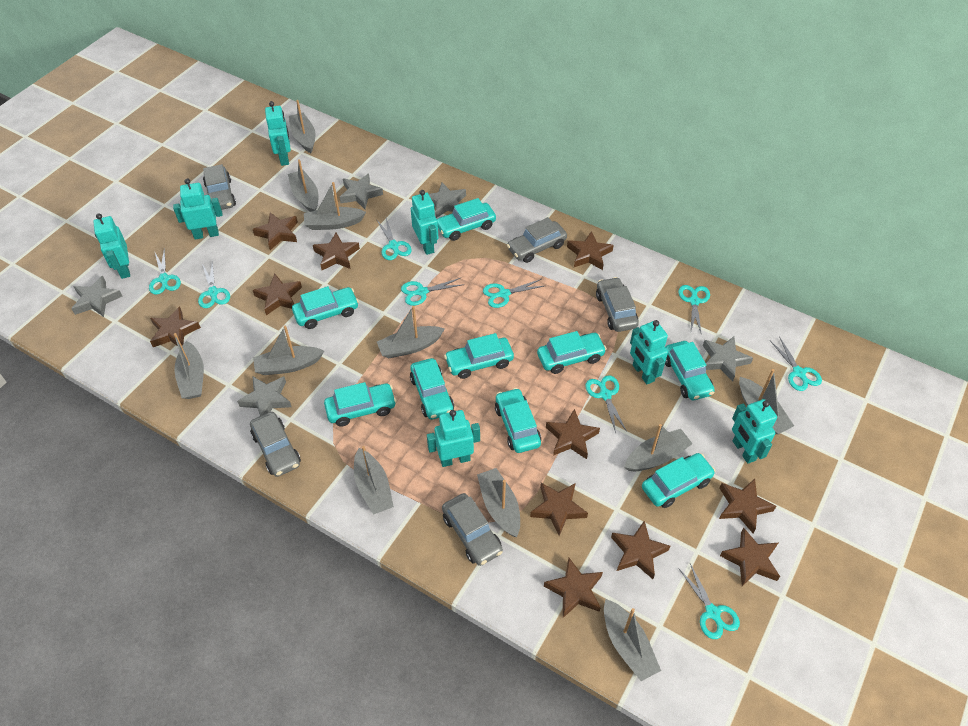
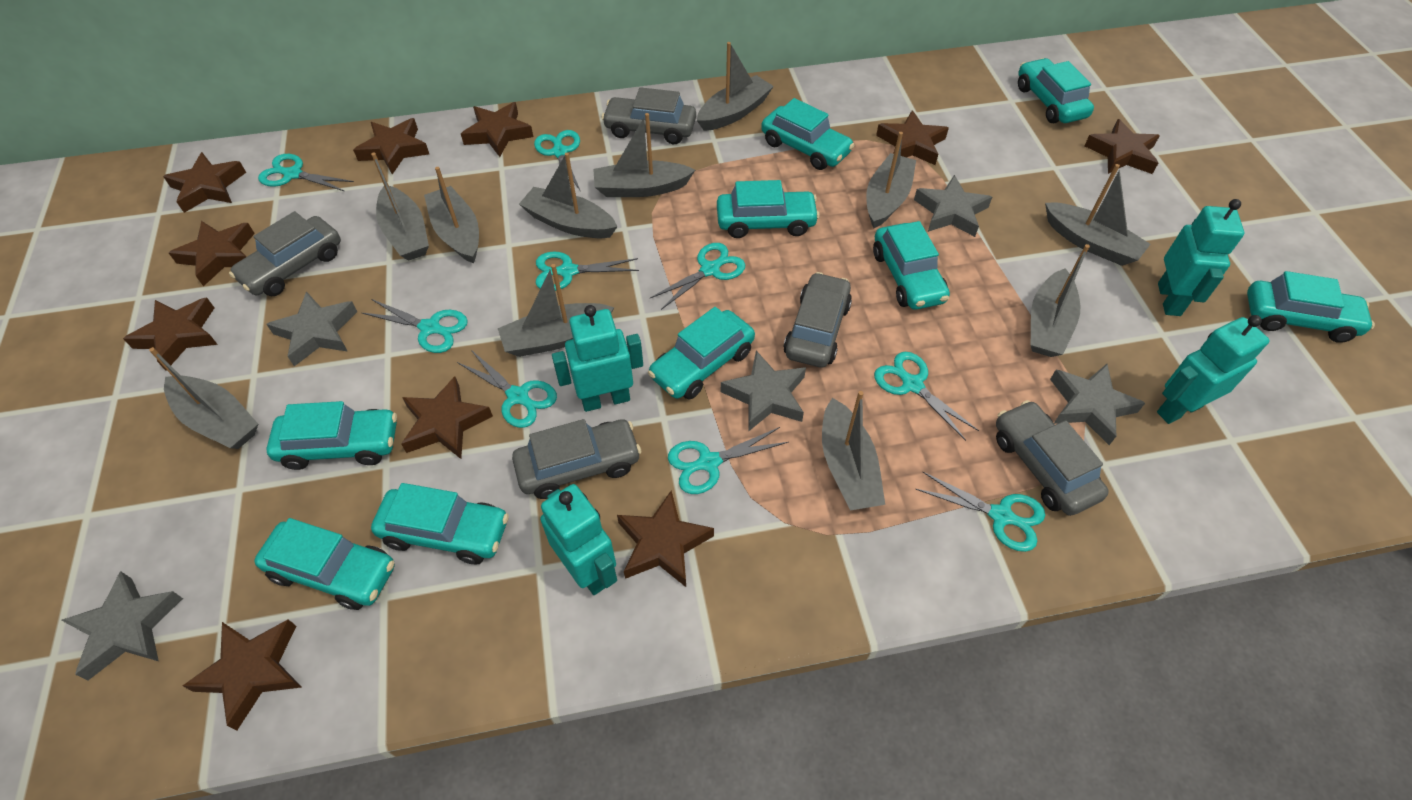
brown star: 11 -> 10
turquoise robot: 7 -> 4

